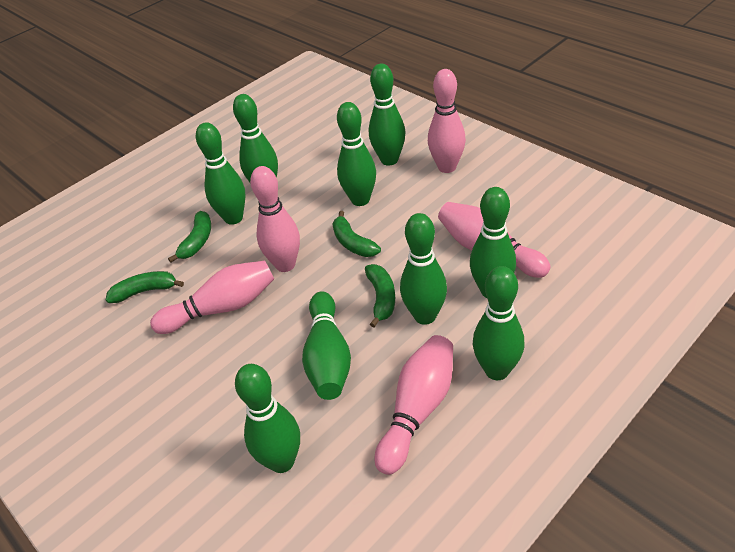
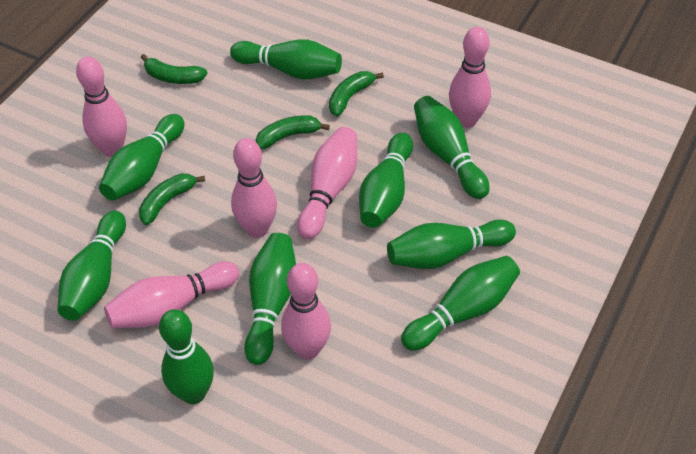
pink bowling pin: 5 -> 6

